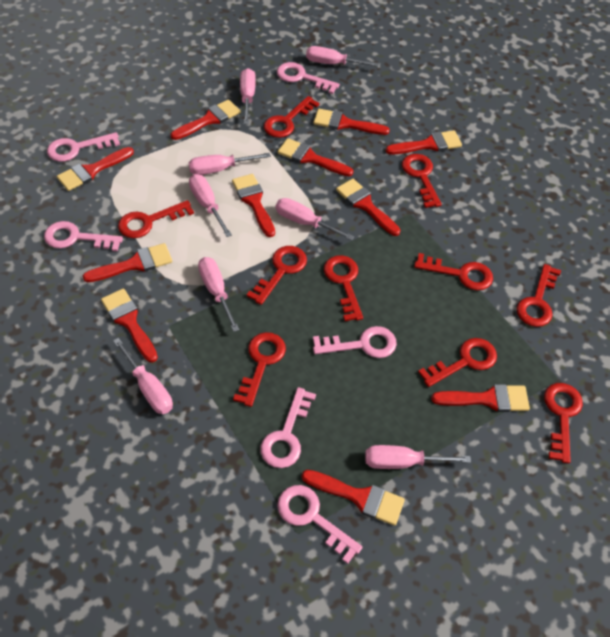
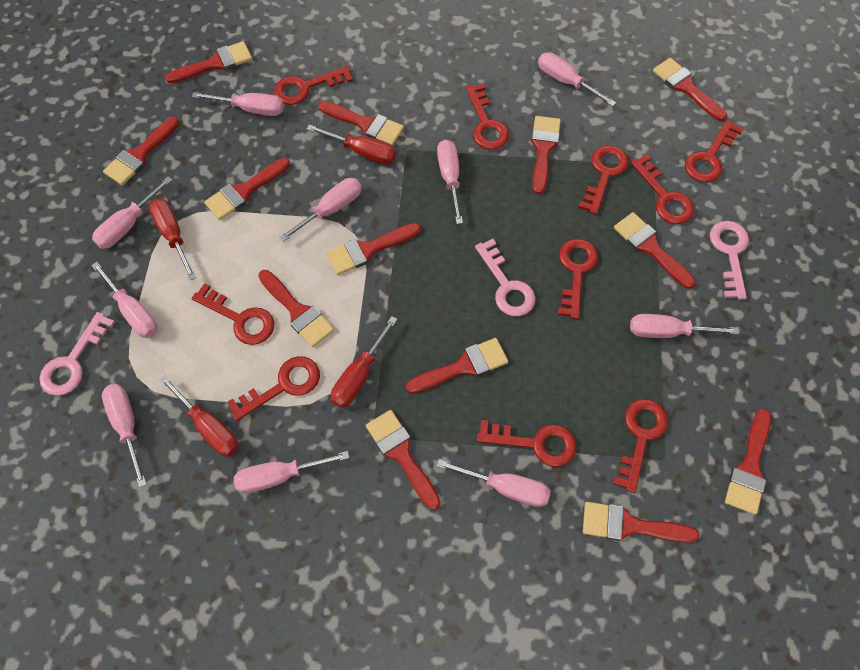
pink key: 6 -> 3
pink screwdriver: 8 -> 10
red brush: 11 -> 13
red screwdriver: 0 -> 4

